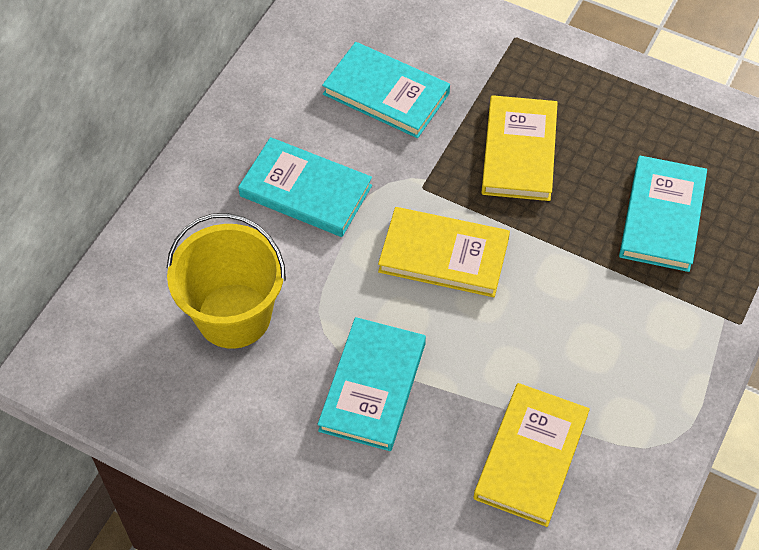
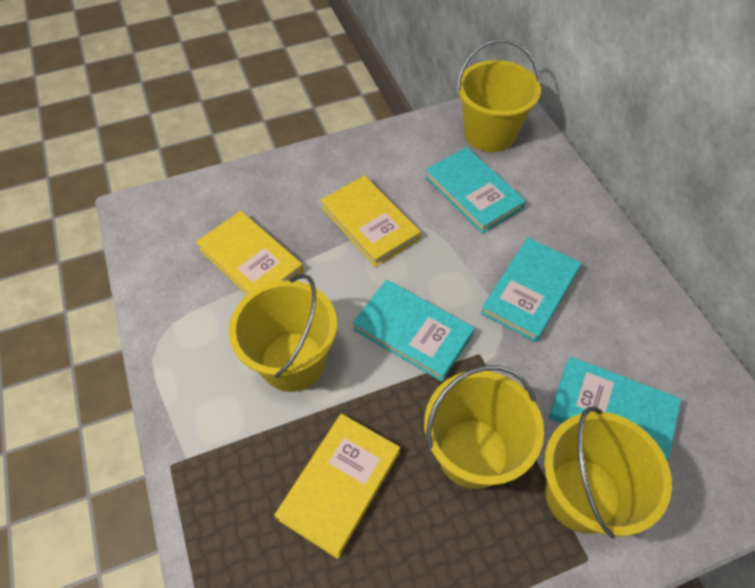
yellow bucket: 1 -> 4

